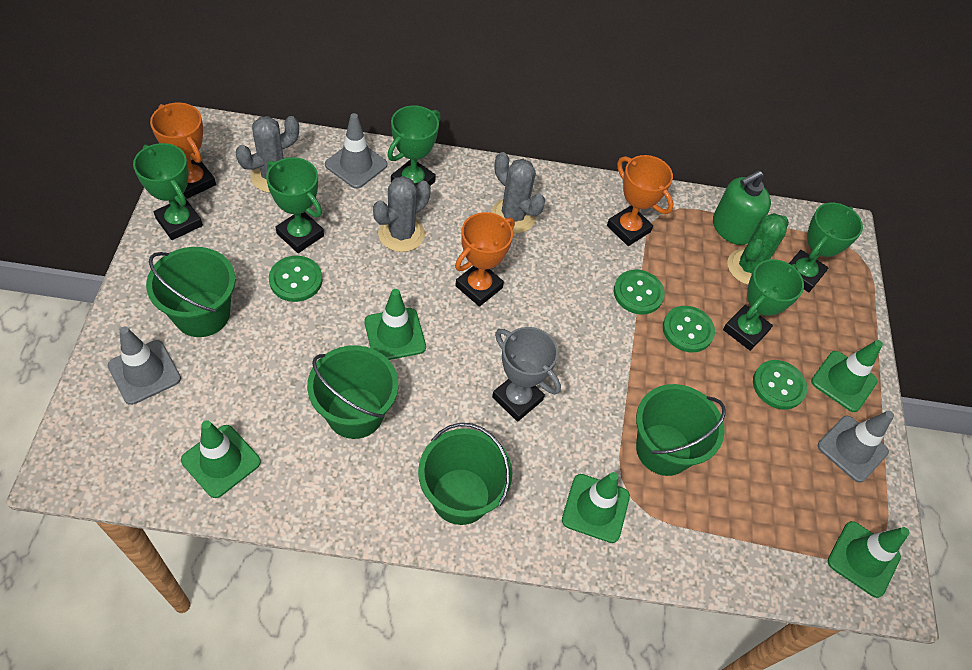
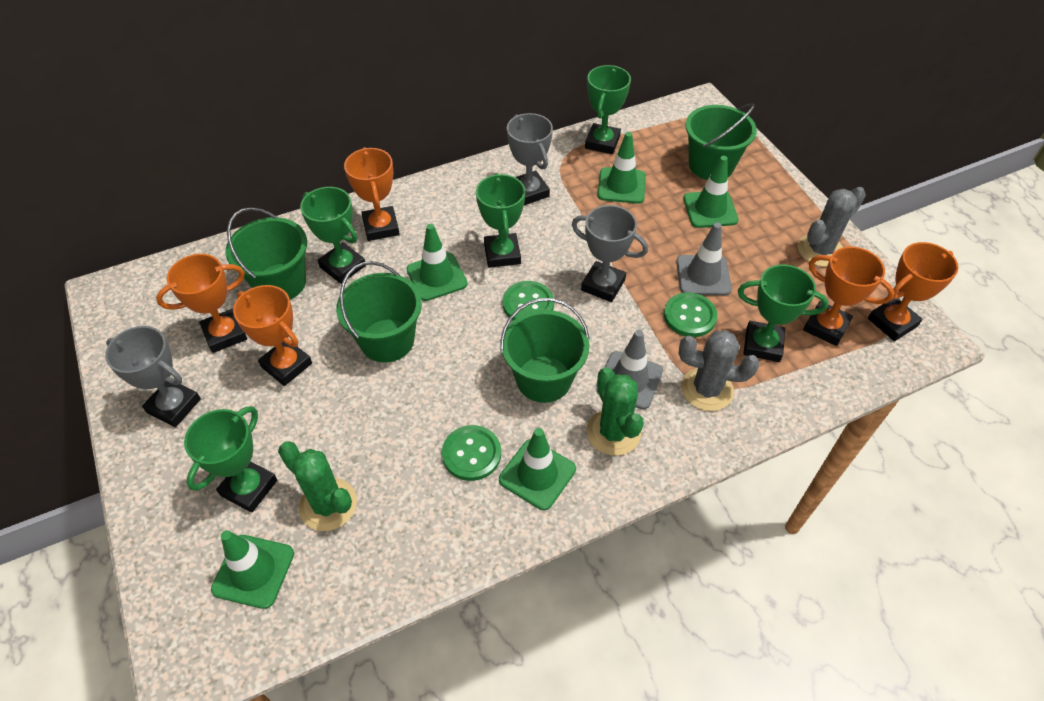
green button: 4 -> 3
green cactus: 1 -> 2
green soap dispenser: 1 -> 0
grey cactus: 3 -> 2
grey traffic cone: 3 -> 2
grey trophy: 1 -> 3
orange trophy: 3 -> 5

